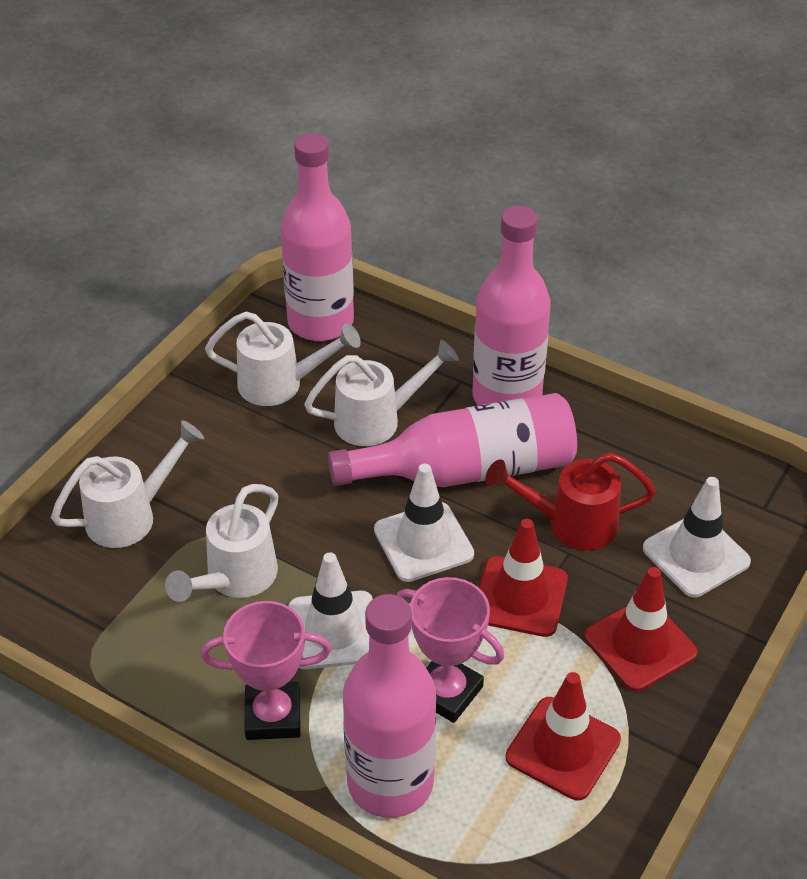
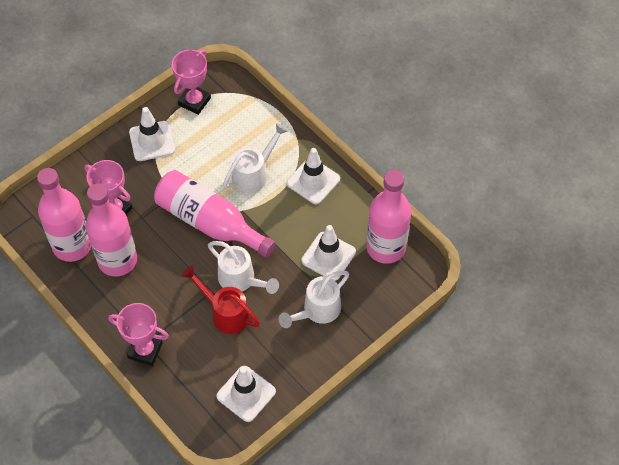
pink trophy: 2 -> 3
red traffic cone: 3 -> 0
white traffic cone: 3 -> 4
white watering can: 4 -> 3

